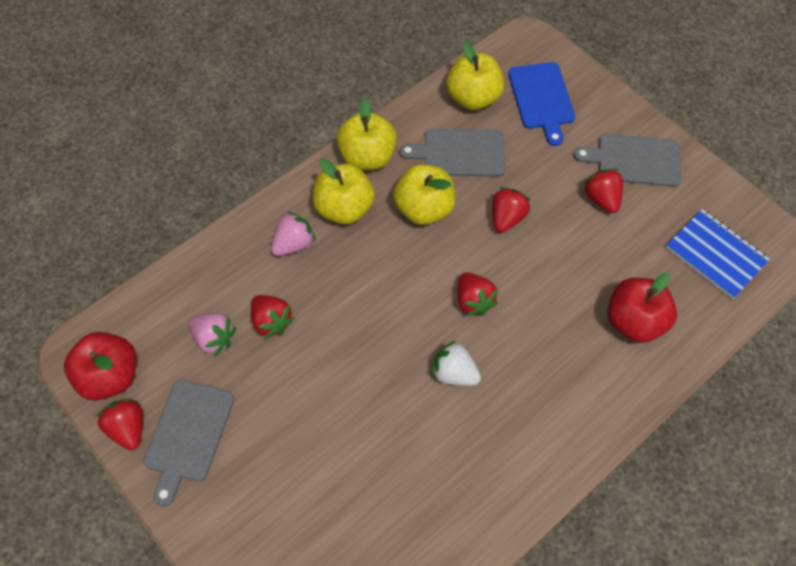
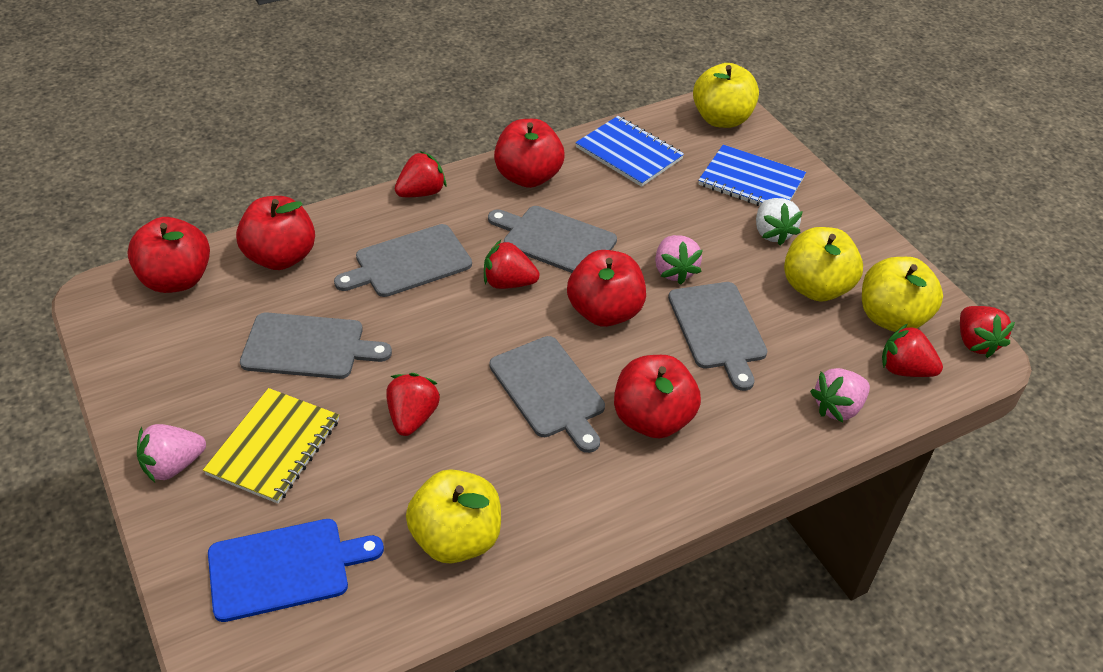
blue notebook: 1 -> 2
grey cutting board: 3 -> 5
pink strawberry: 2 -> 3
red apple: 2 -> 5
yellow notebook: 0 -> 1

